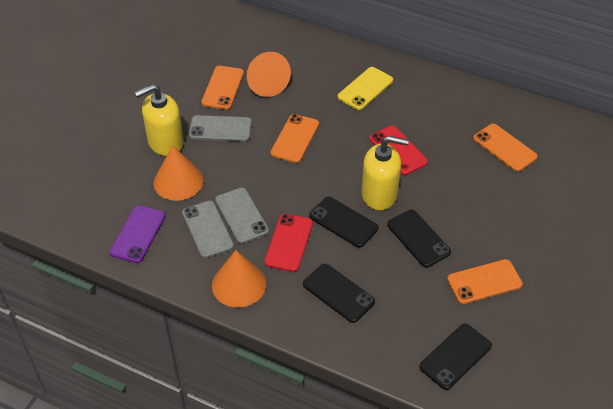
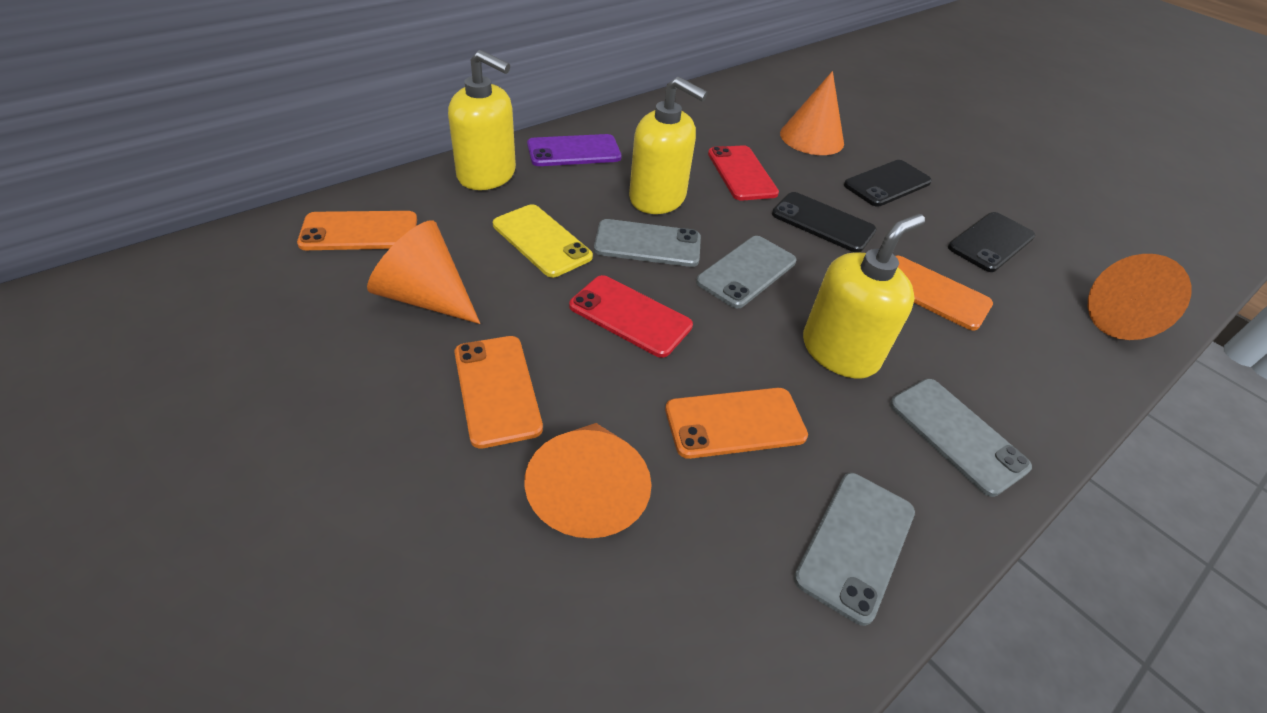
black phone: 4 -> 3
grey phone: 3 -> 4
orange cone: 3 -> 4
yellow soap dispenser: 2 -> 3

